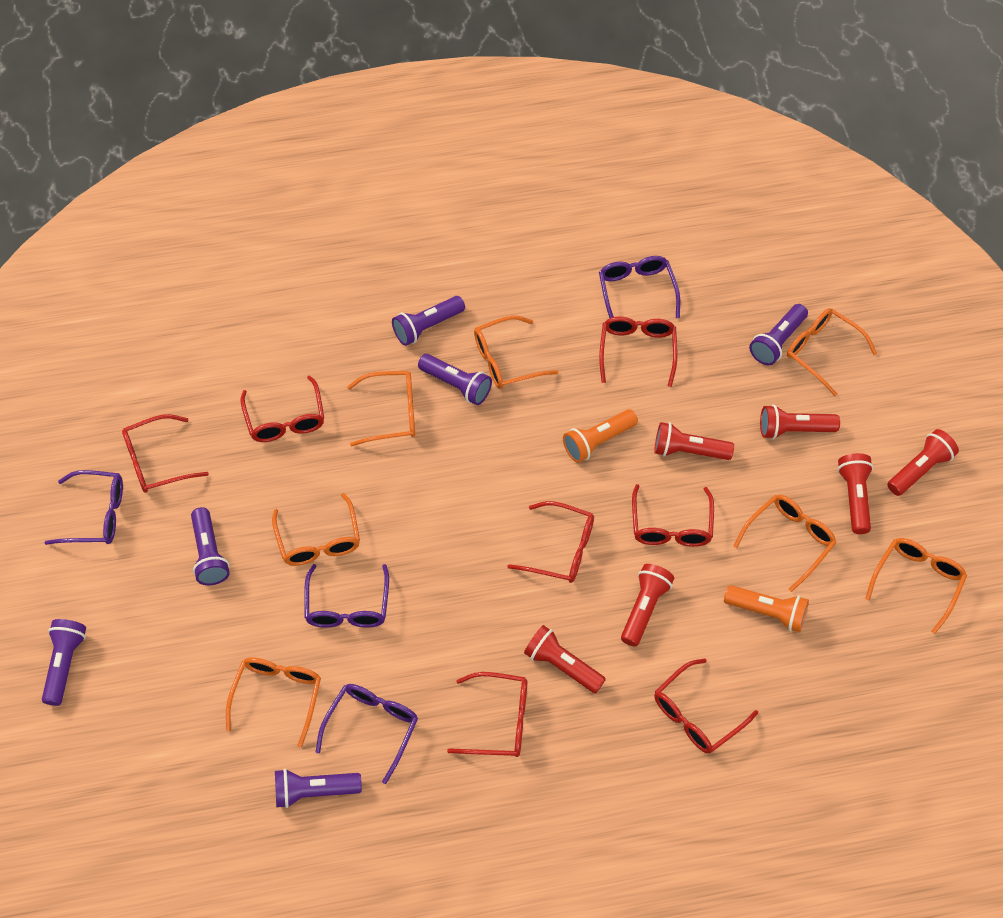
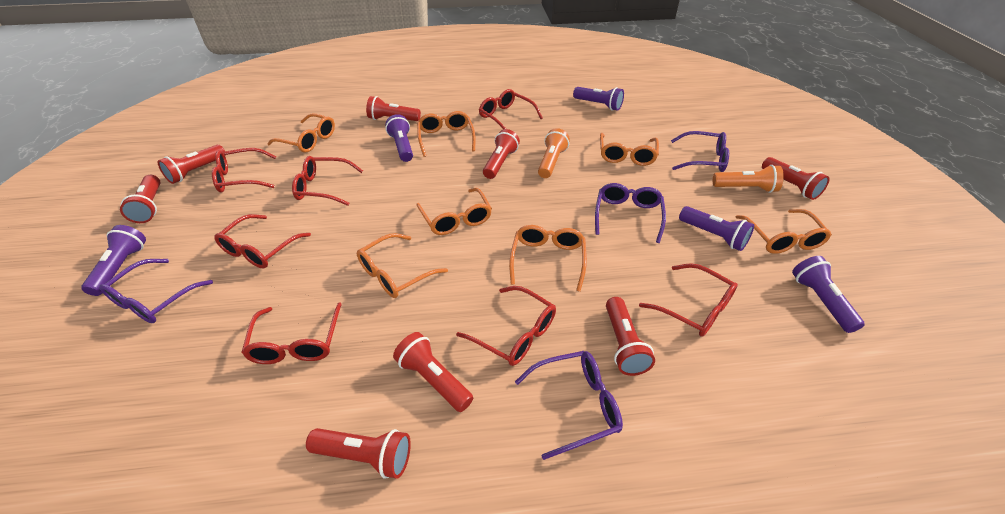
purple flashlight: 6 -> 5
red flashlight: 6 -> 8

